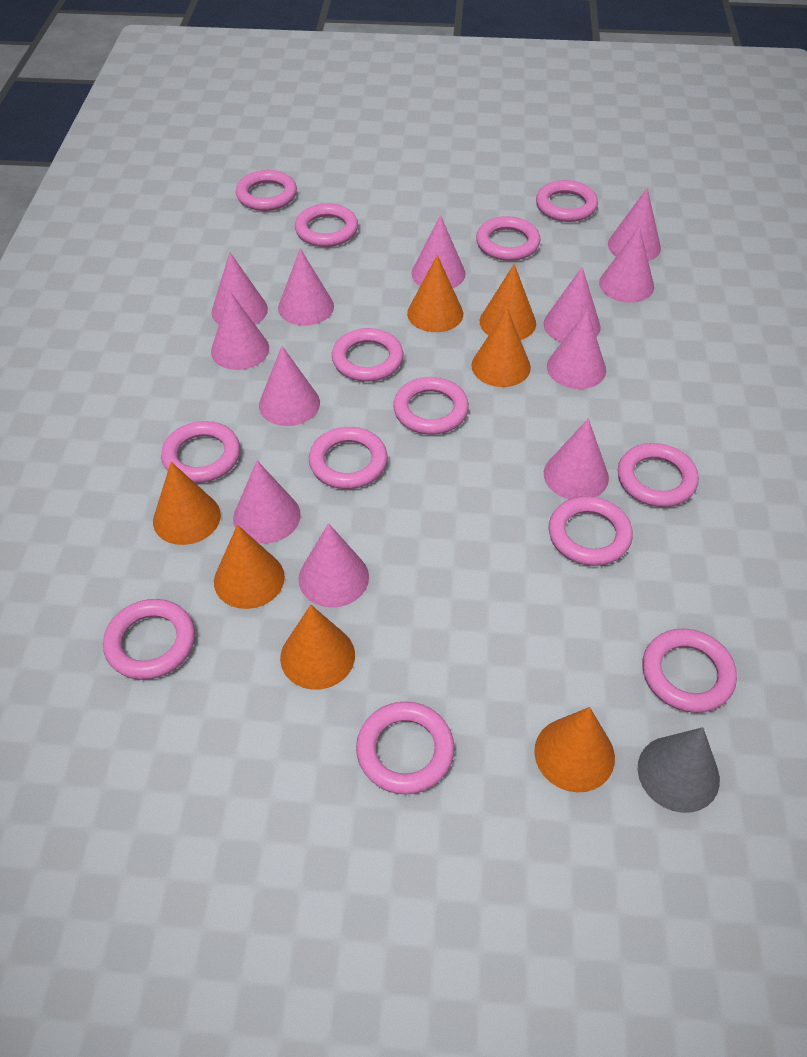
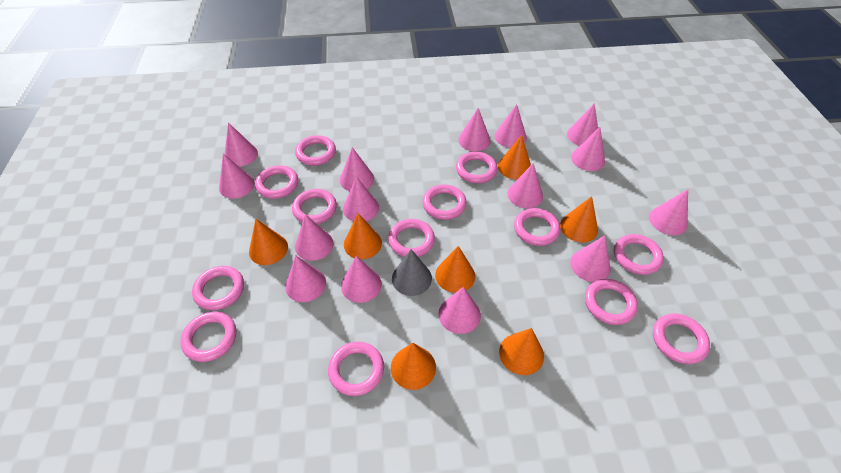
pink cone: 12 -> 15

